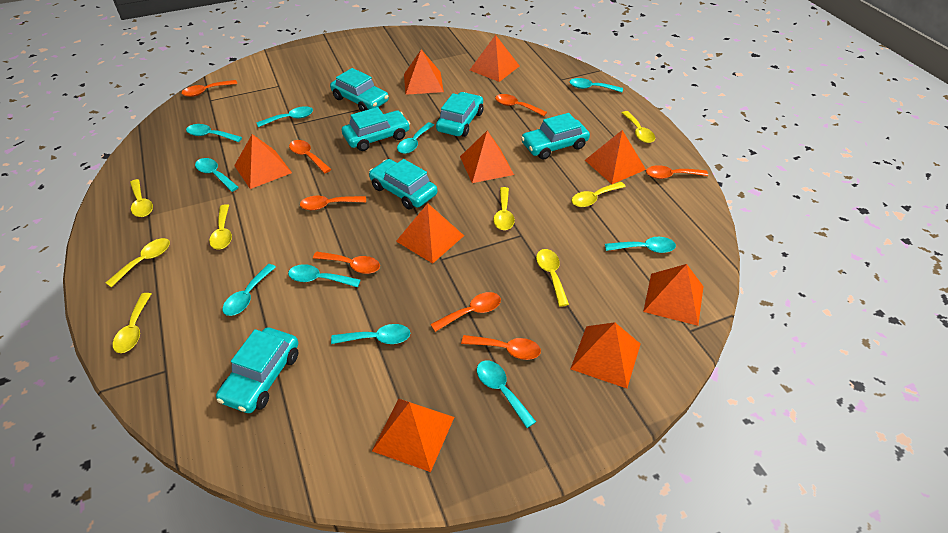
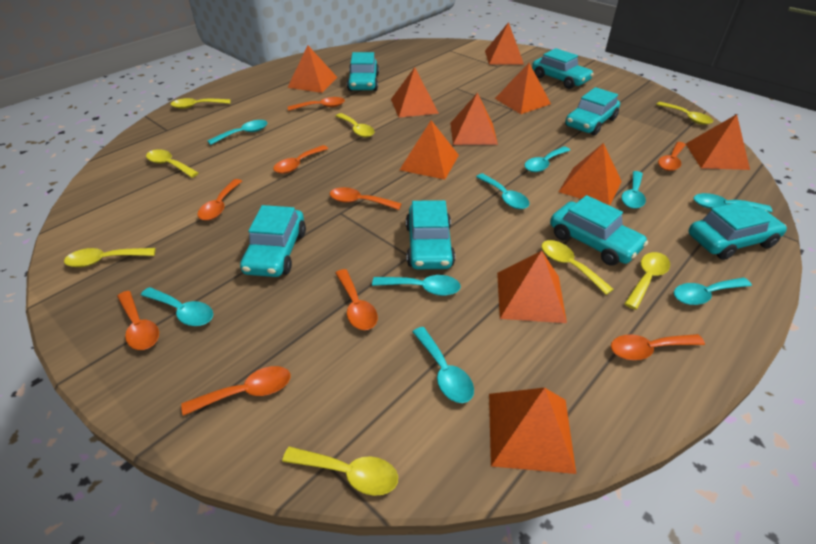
orange pyramid: 9 -> 10
orange spoon: 8 -> 9
turquoise car: 6 -> 7
turquoise spoon: 10 -> 9

